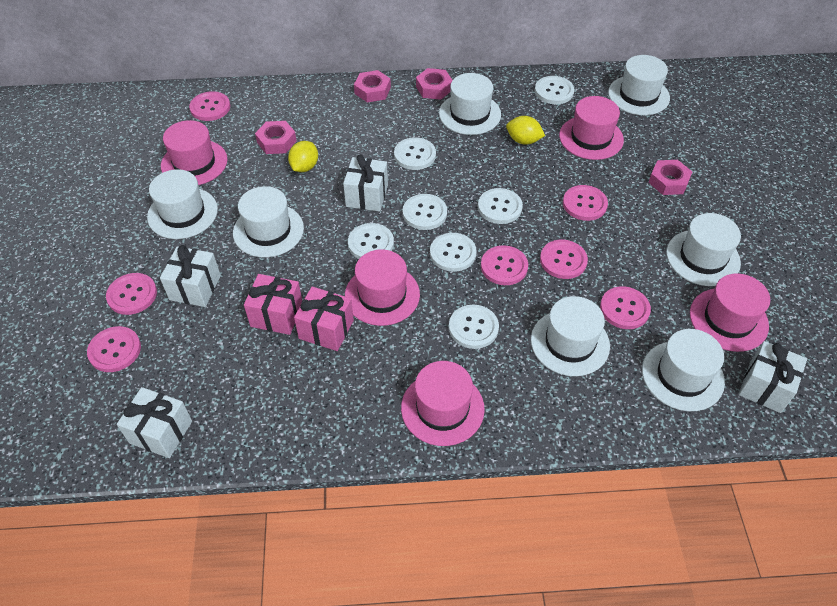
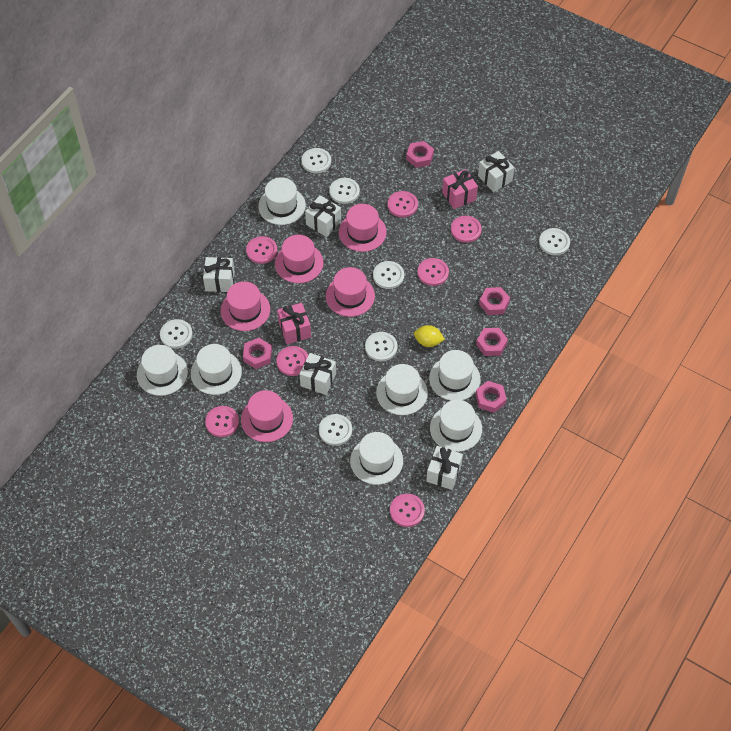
pink nut: 4 -> 5
white gift: 4 -> 5
yellow lemon: 2 -> 1

